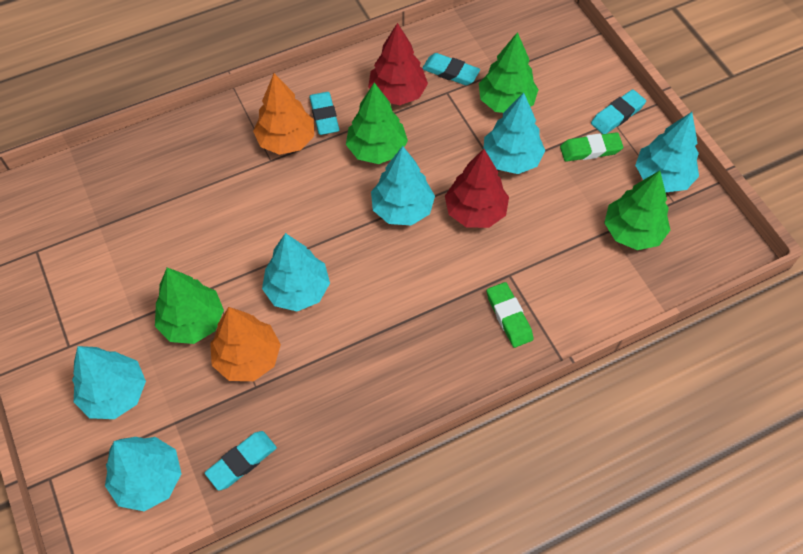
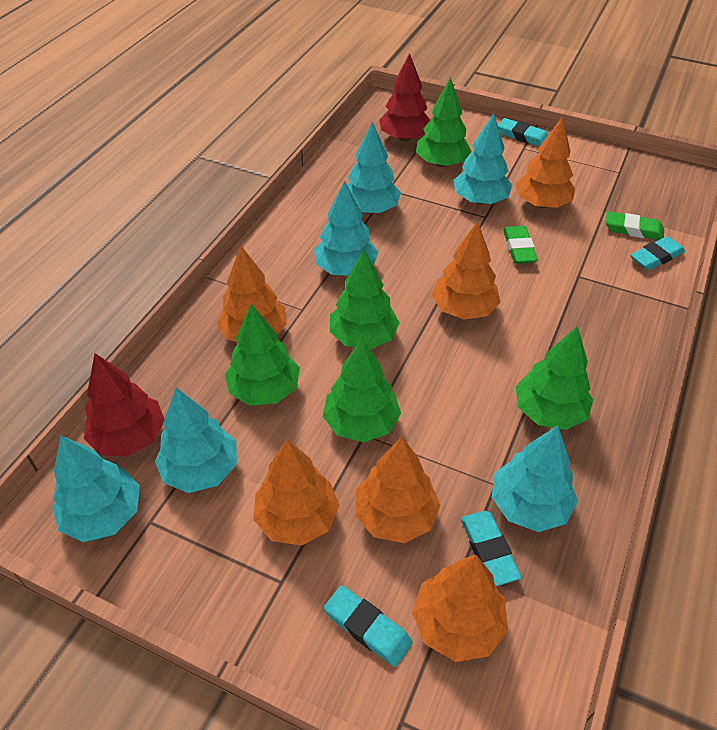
green tree: 4 -> 5
orange tree: 2 -> 6

